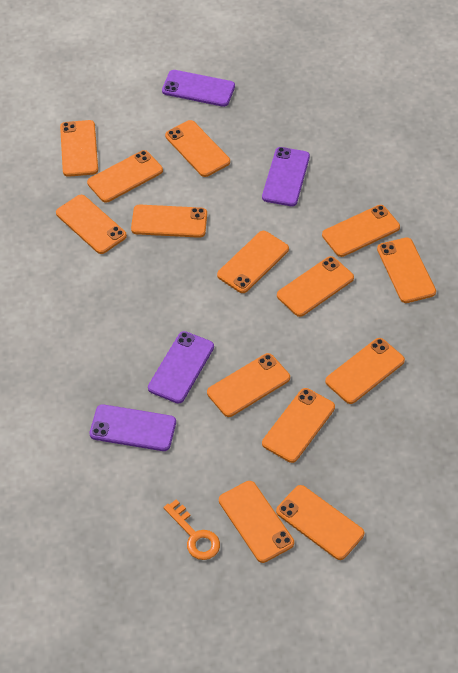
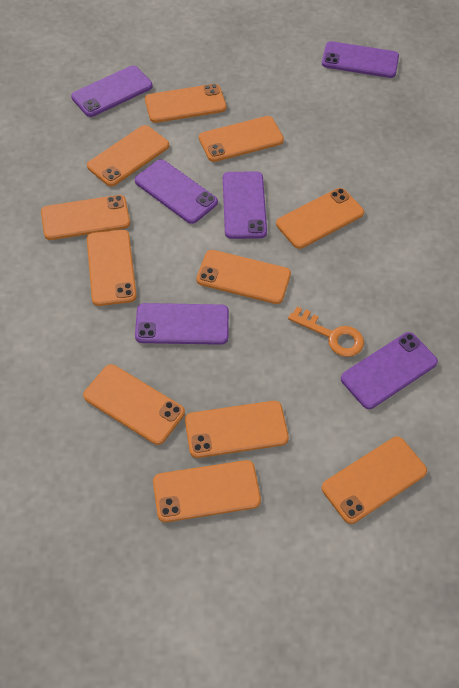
orange phone: 14 -> 11
purple phone: 4 -> 6

